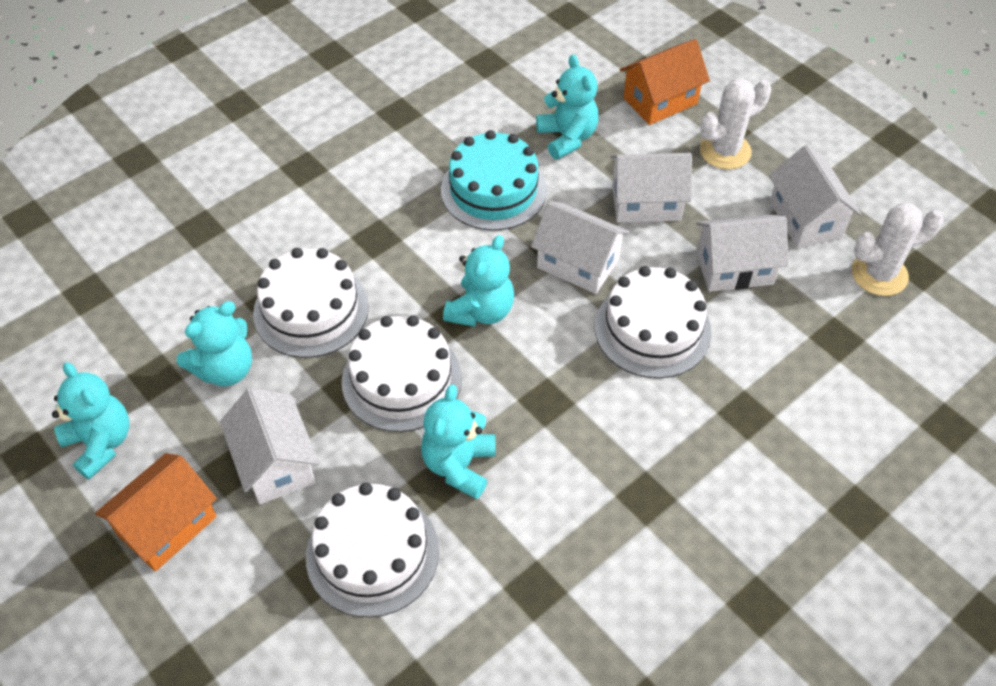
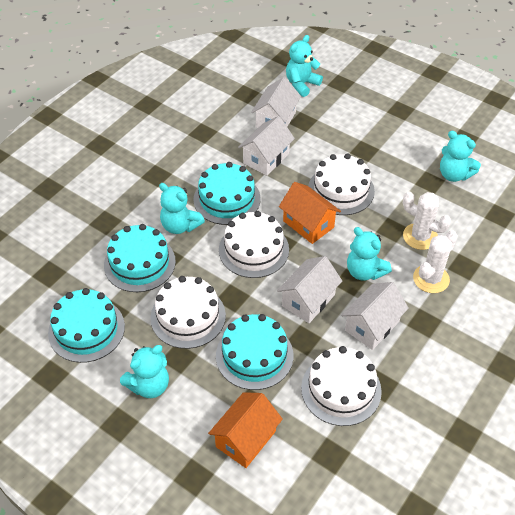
turquoise cake: 1 -> 4
white house: 5 -> 4

